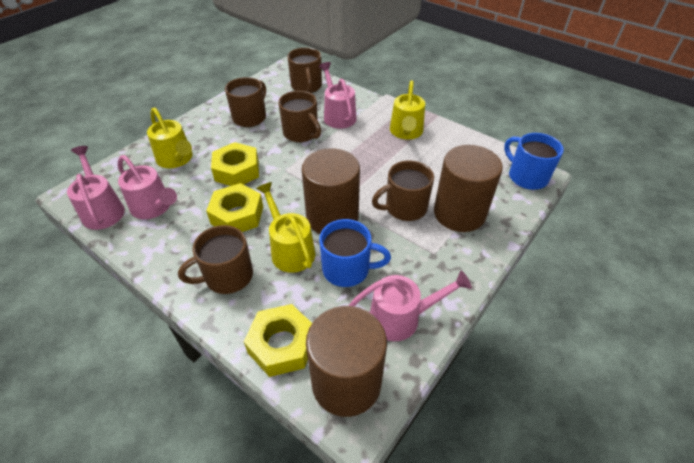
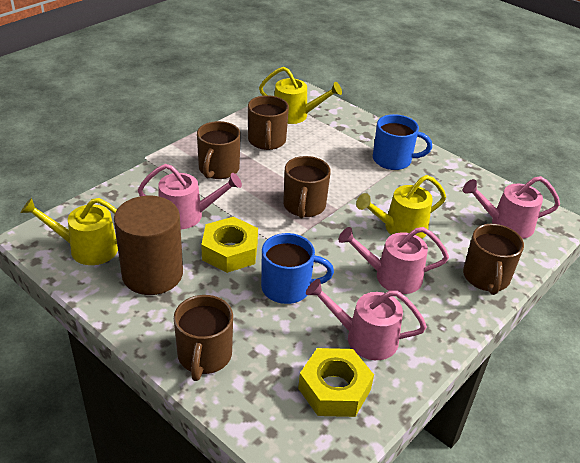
brown cylinder: 3 -> 1
yellow nut: 3 -> 2

